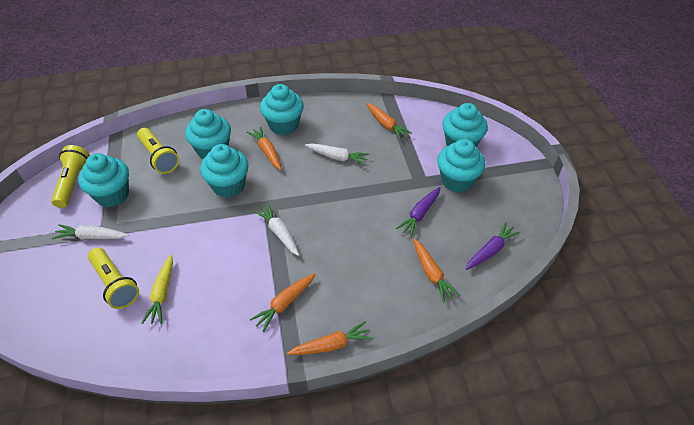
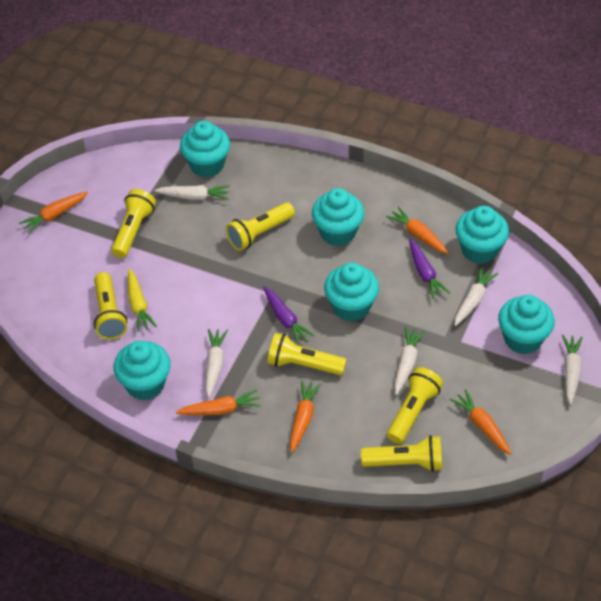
white carrot: 3 -> 5
yellow flashlight: 3 -> 6

